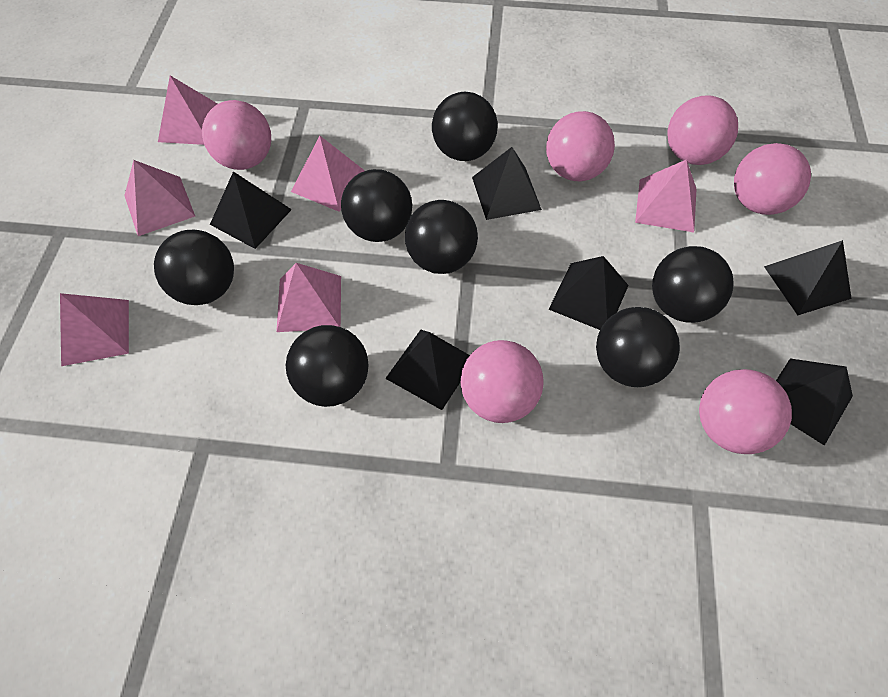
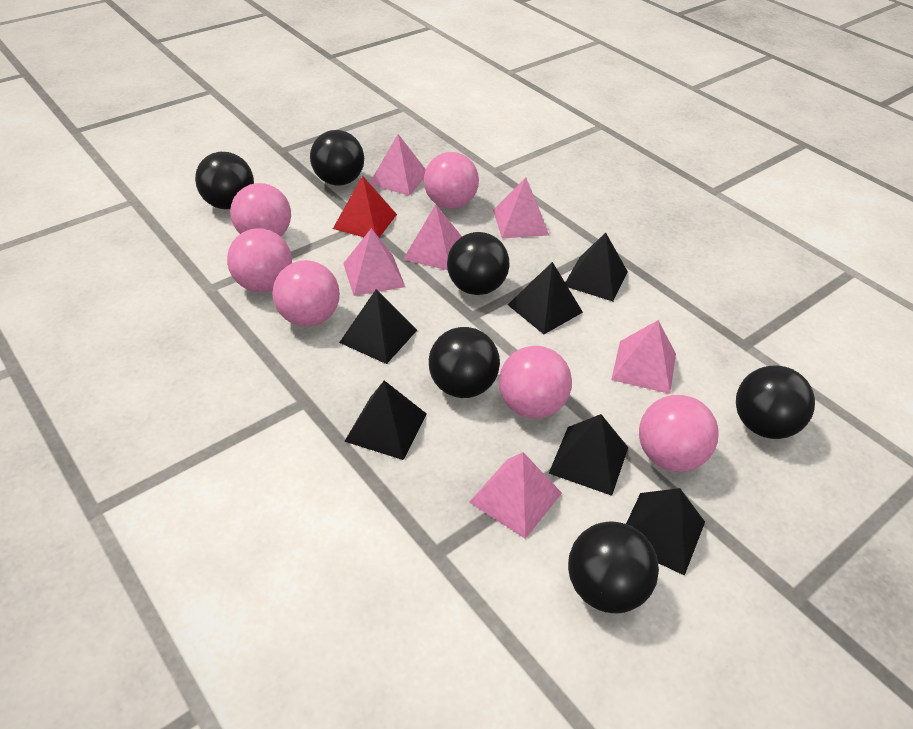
black ball: 7 -> 6
red pyramid: 0 -> 1

